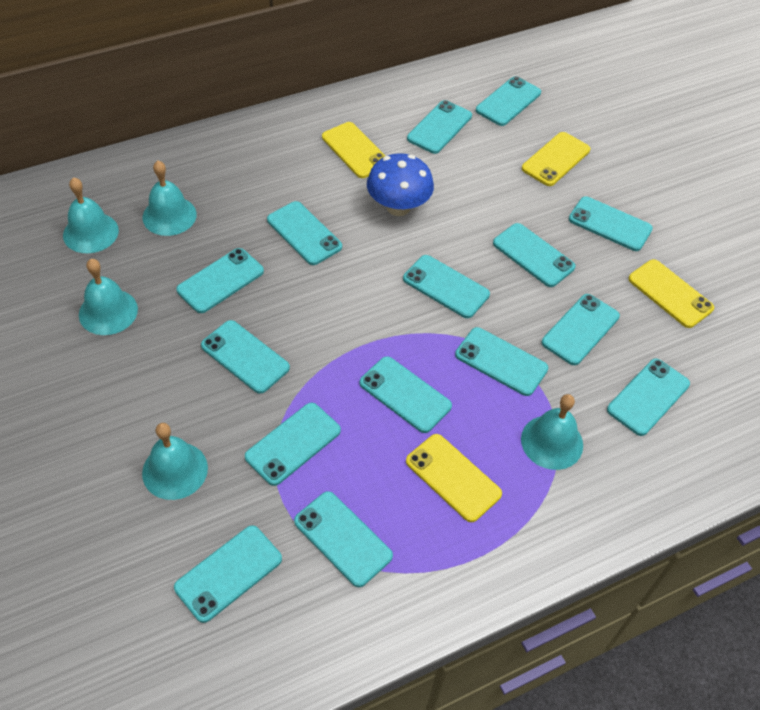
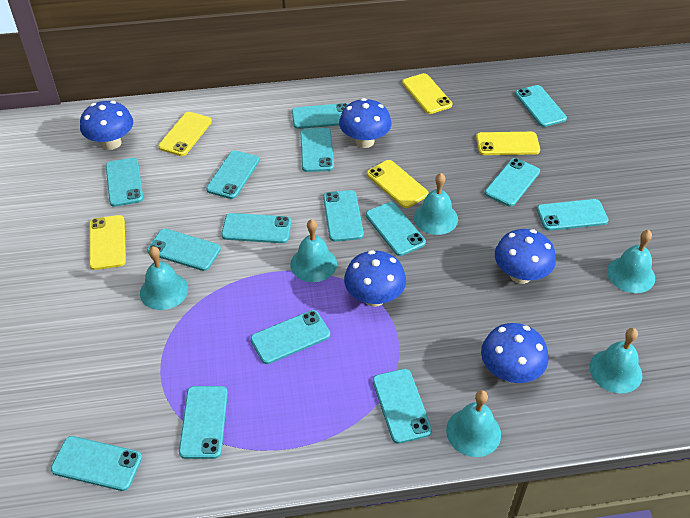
blue mushroom: 1 -> 5
turquoise bell: 5 -> 6
yellow phone: 4 -> 5

